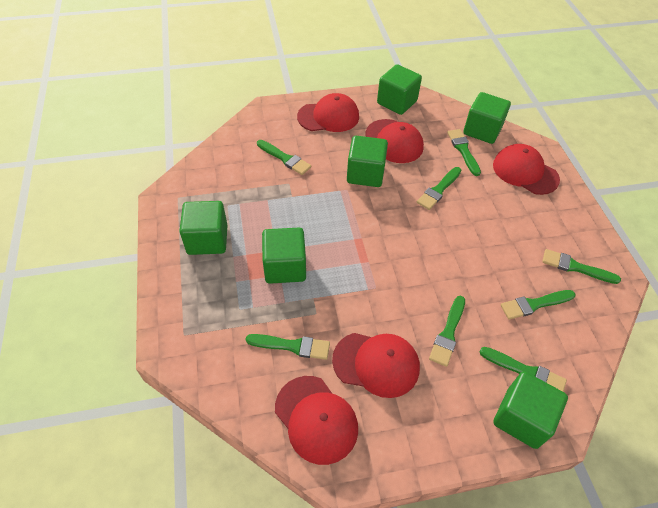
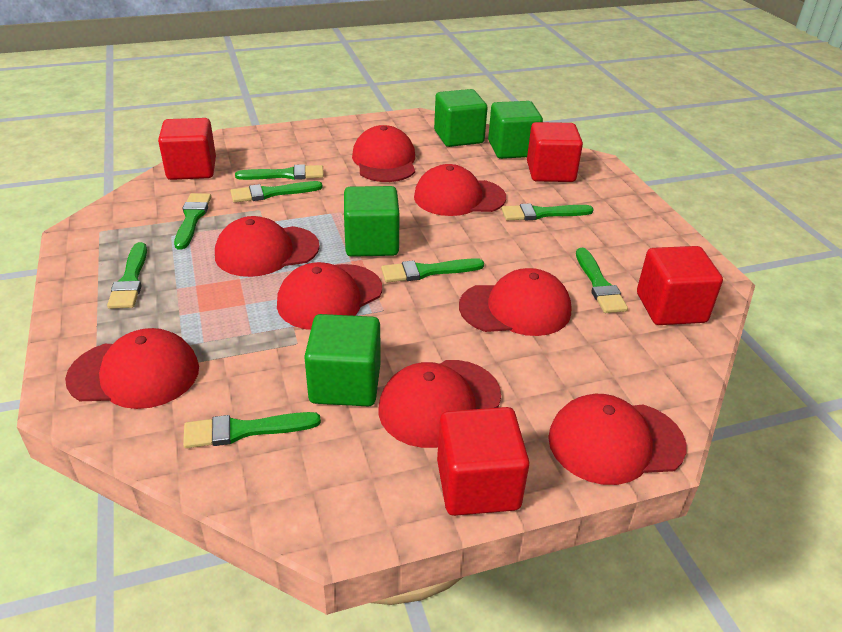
green cube: 6 -> 4
red cap: 5 -> 8
red cube: 0 -> 4

